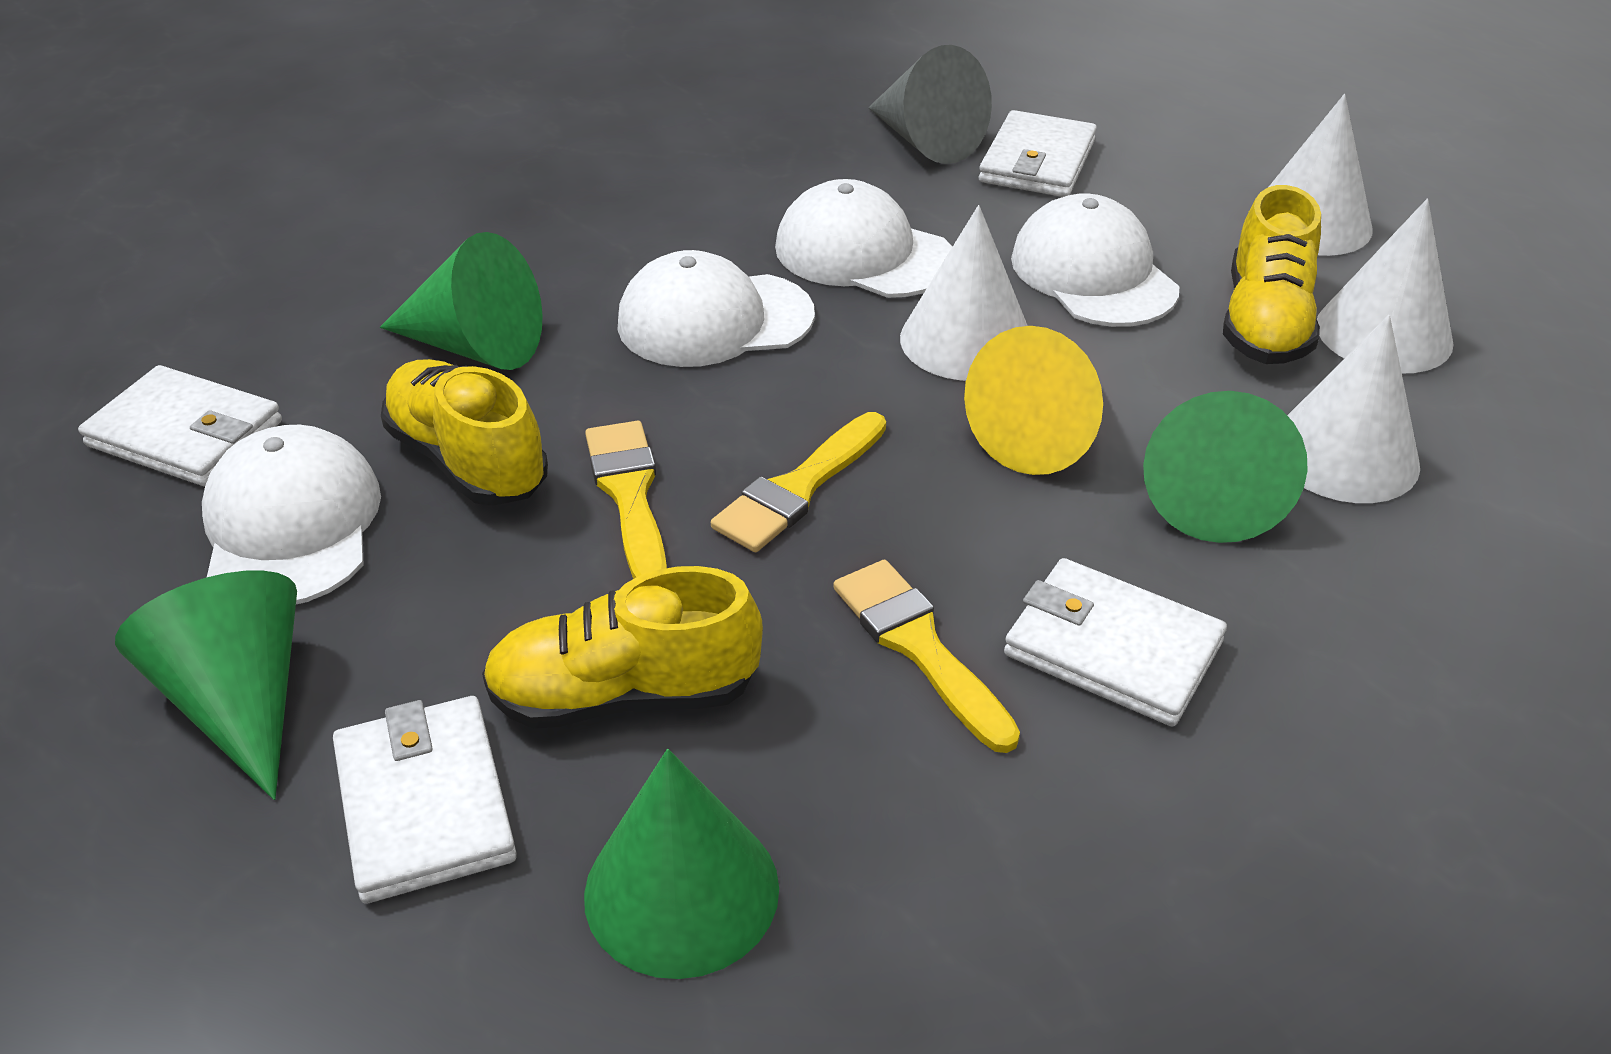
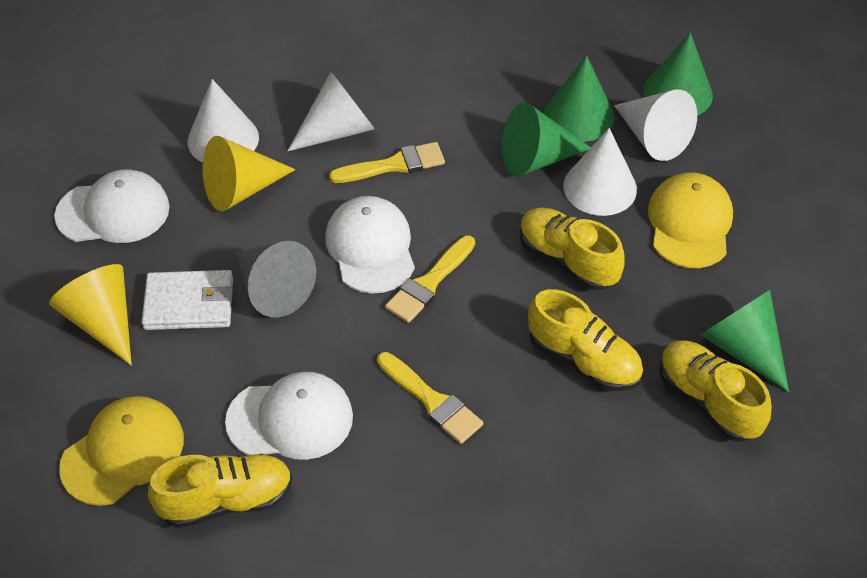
white cap: 4 -> 3
white wallet: 4 -> 1
yellow cap: 0 -> 2
yellow cone: 1 -> 2
yellow shoe: 3 -> 4

